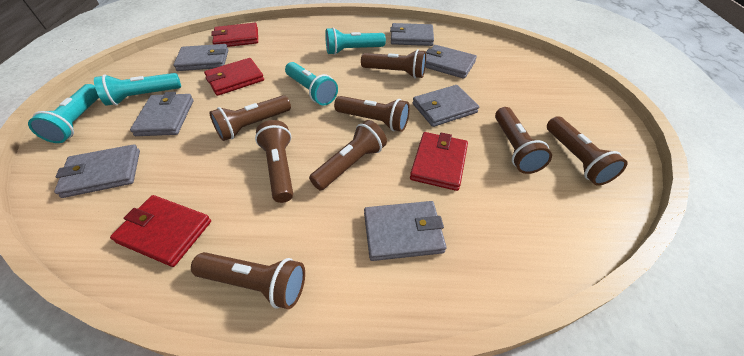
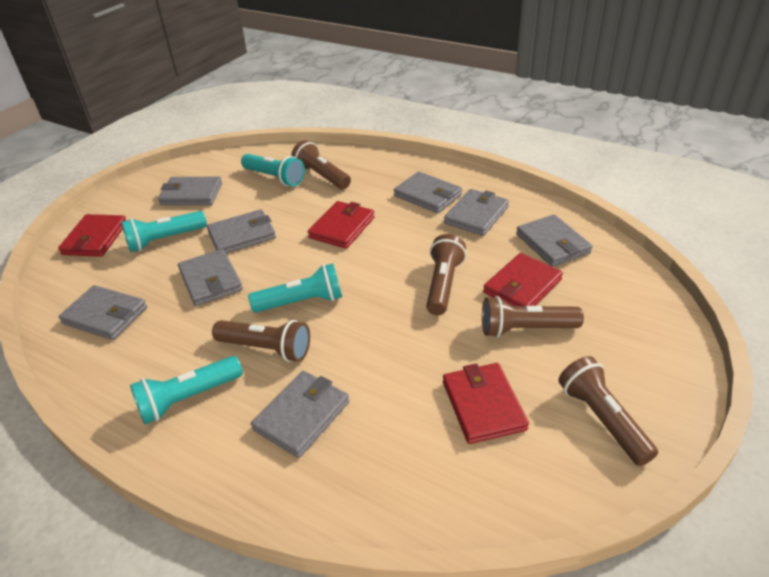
brown flashlight: 8 -> 5
grey wallet: 7 -> 8

